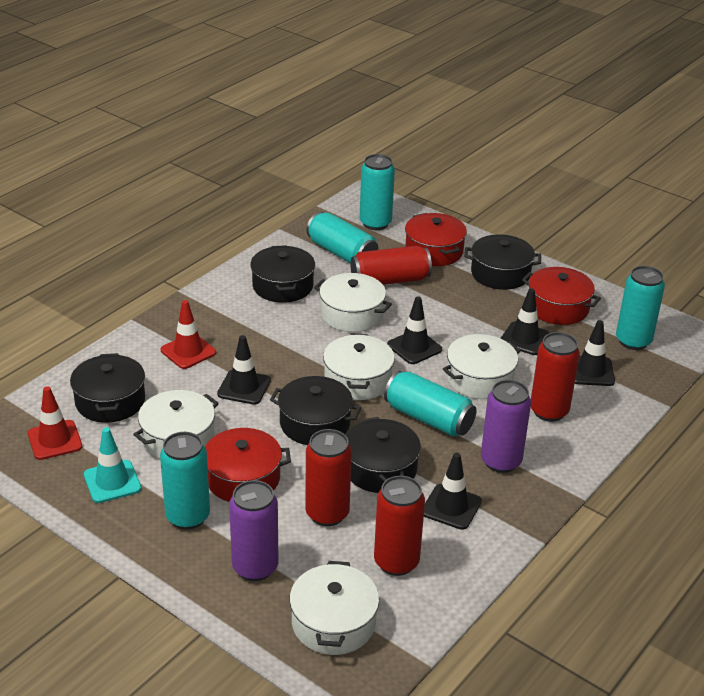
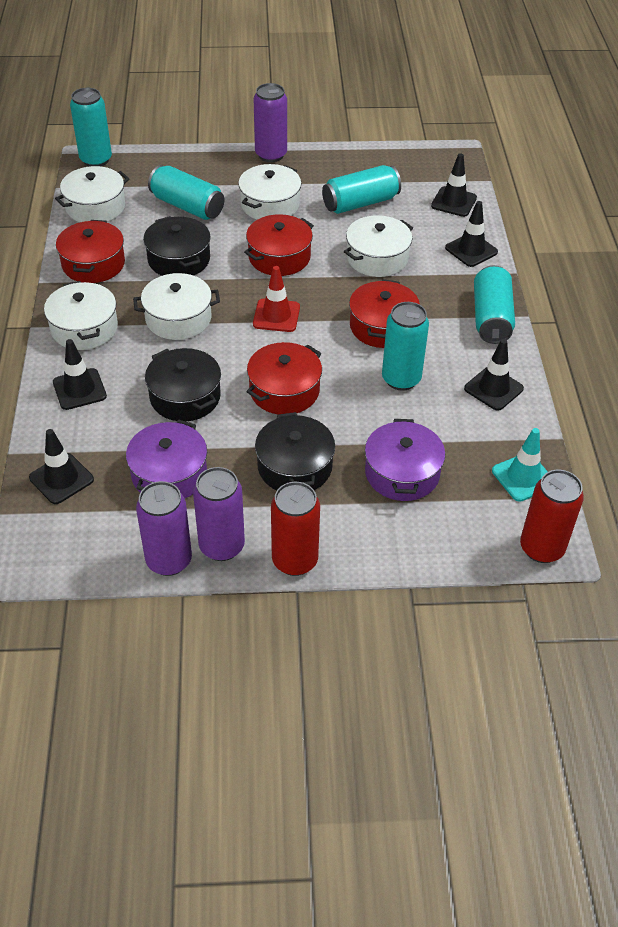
black pot: 5 -> 3
purple can: 2 -> 3
purple pot: 0 -> 2
red can: 4 -> 2
red pot: 3 -> 4
red traffic cone: 2 -> 1

